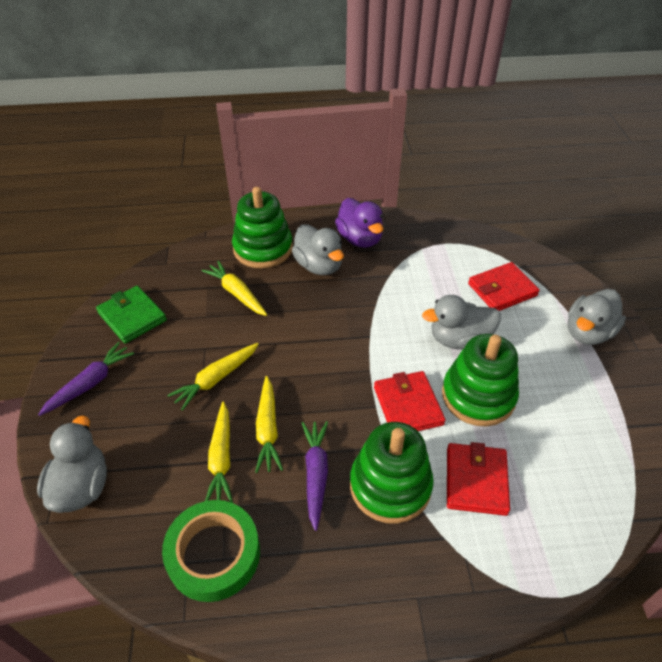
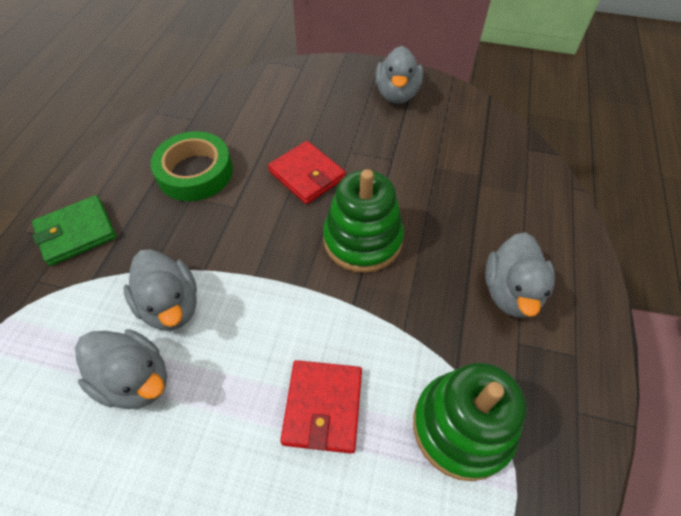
green stacking toy: 3 -> 2
purple carrot: 2 -> 0
purple duck: 1 -> 0
red wallet: 3 -> 2
yellow carrot: 4 -> 0

